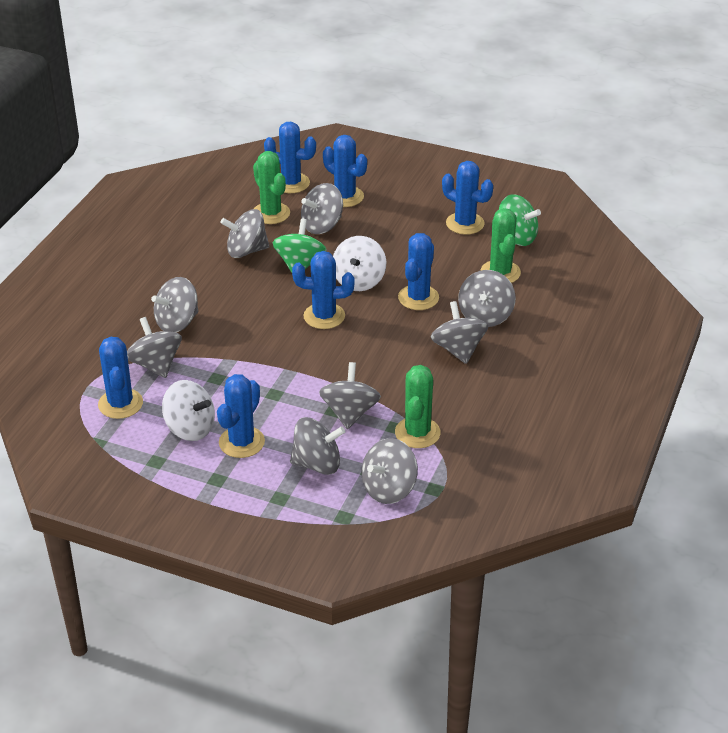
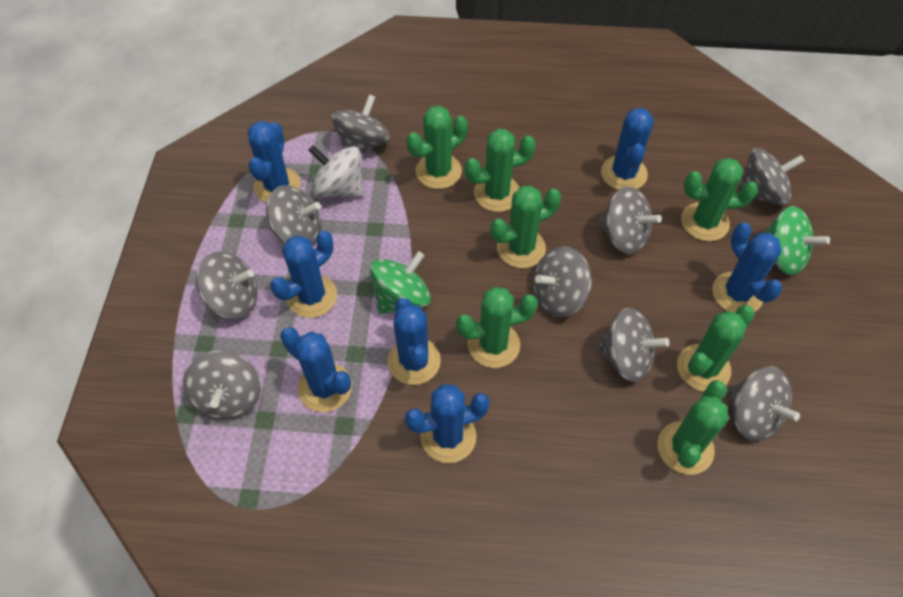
green cactus: 3 -> 7
white spinning top: 2 -> 1

